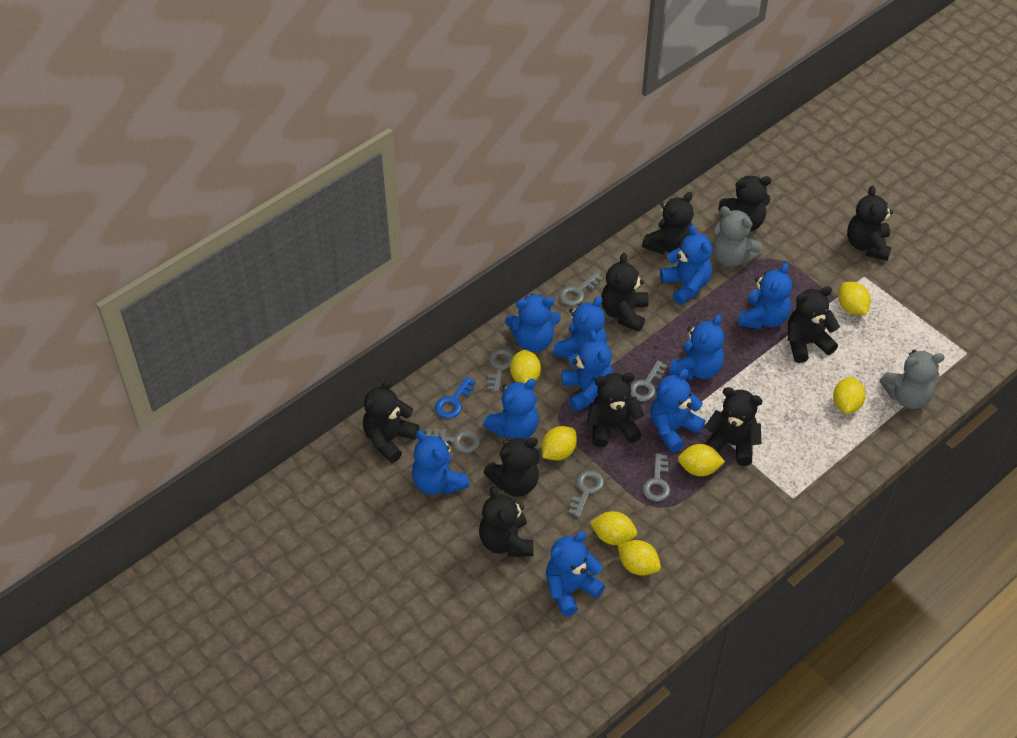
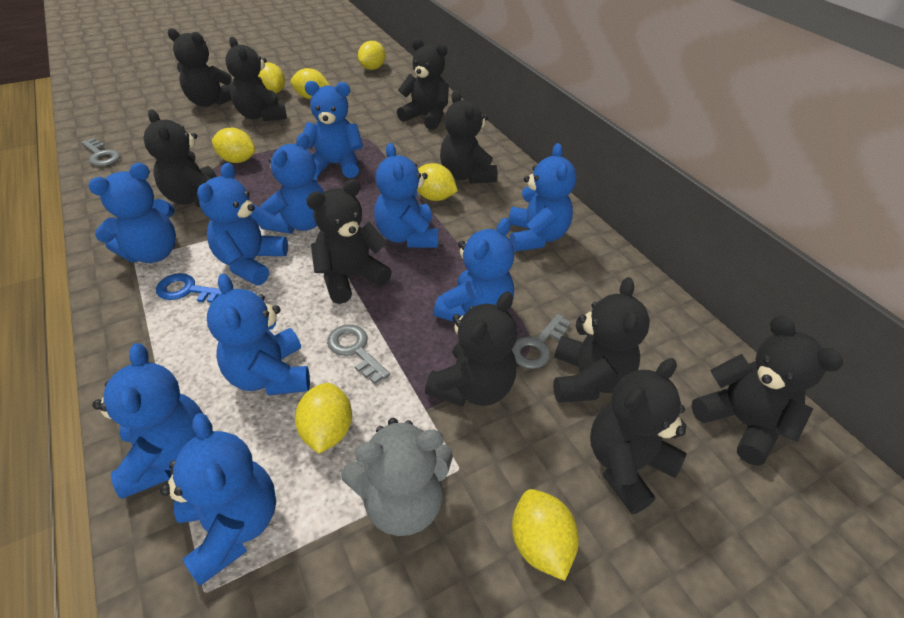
grey key: 6 -> 3
grey teddy bear: 2 -> 1

